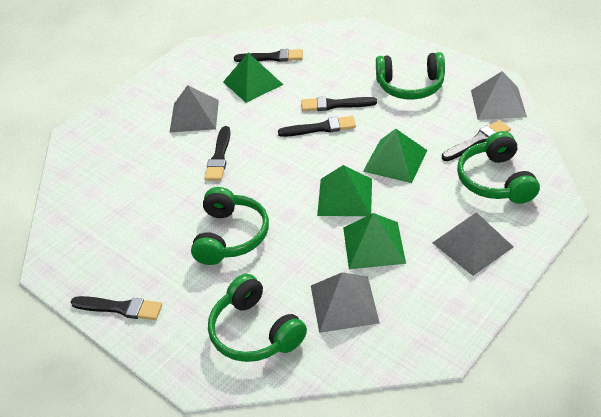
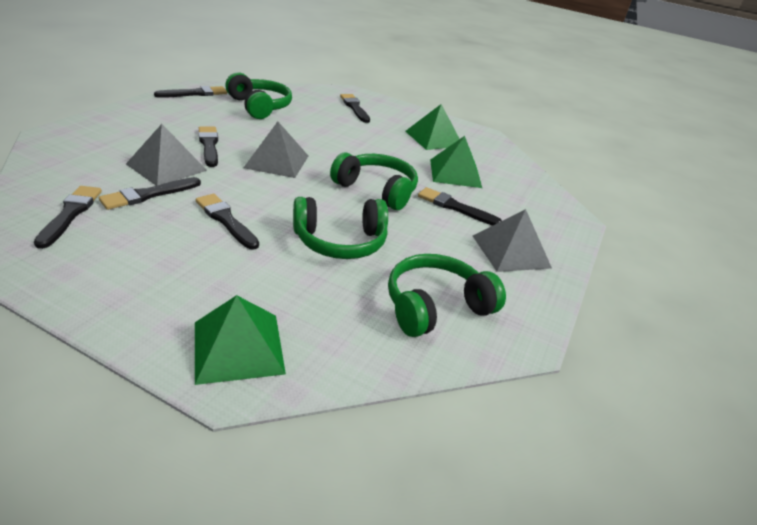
black brush: 6 -> 7
green pyramid: 4 -> 3
grey pyramid: 4 -> 3

